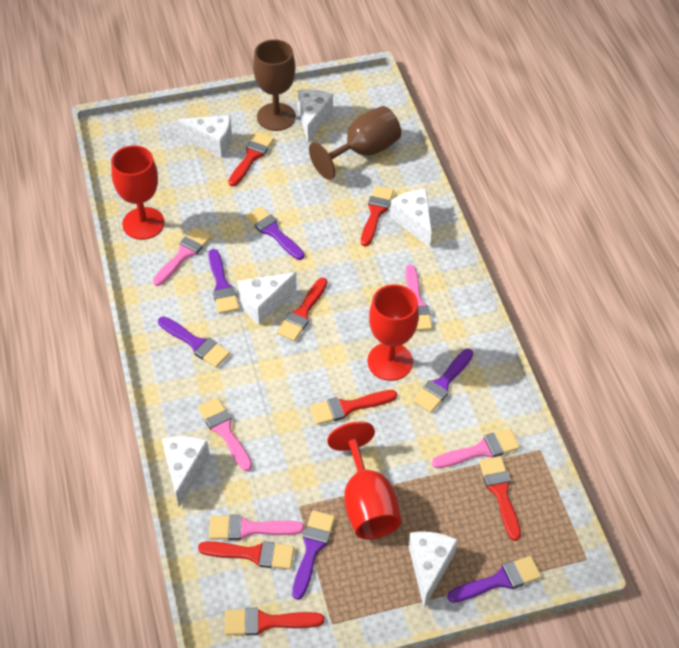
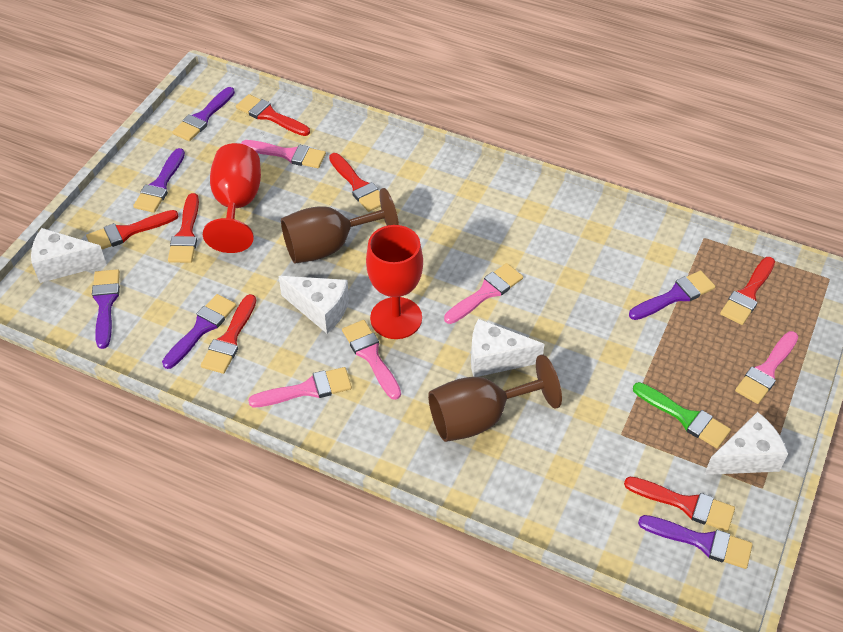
green brush: 0 -> 1
red goblet: 3 -> 2
white cheese: 6 -> 4

